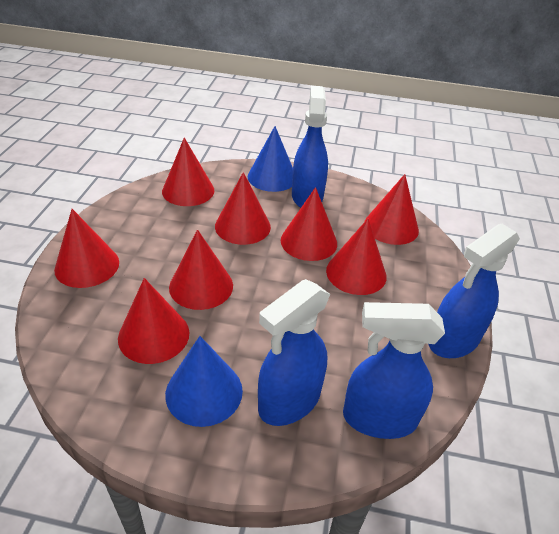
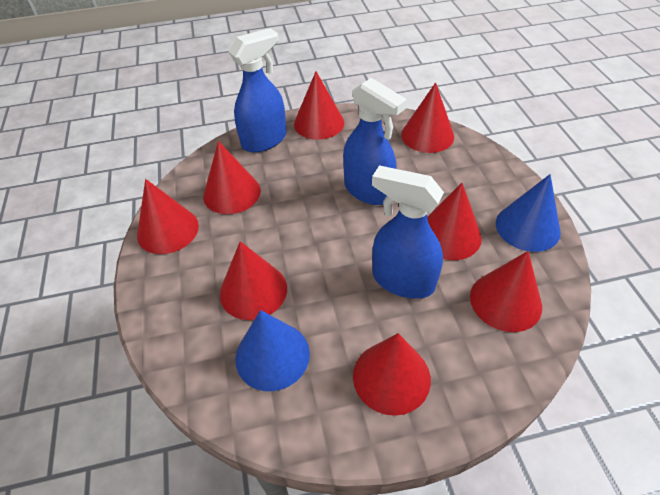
blue spray bottle: 4 -> 3

